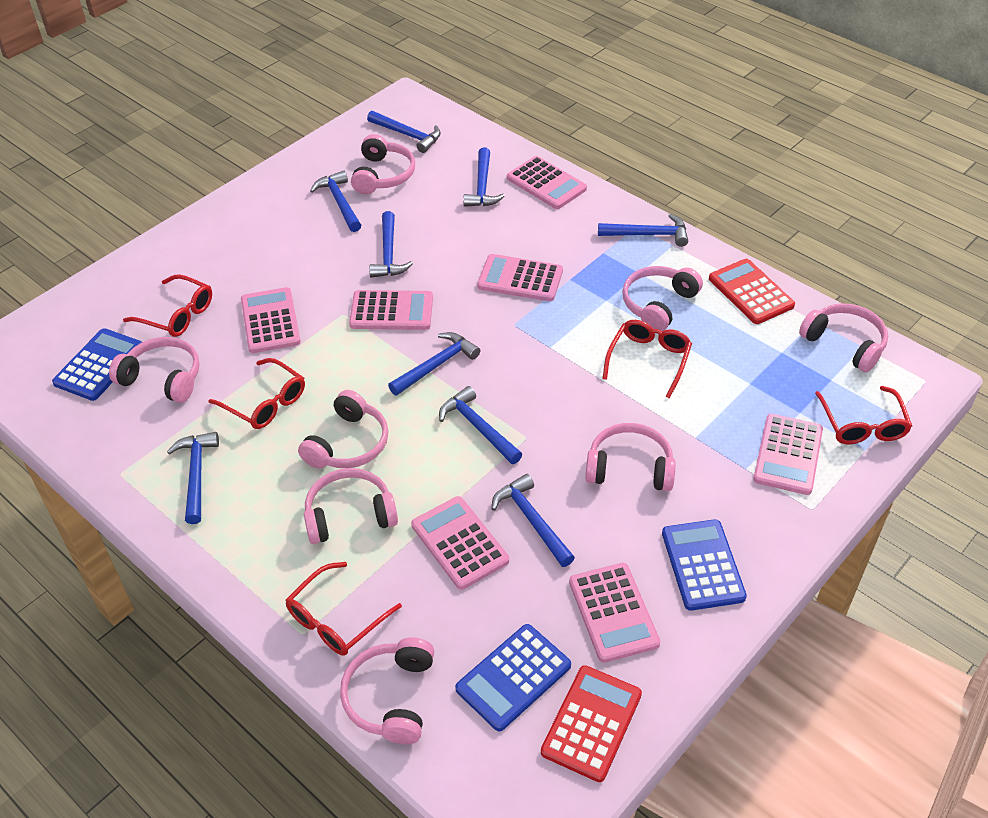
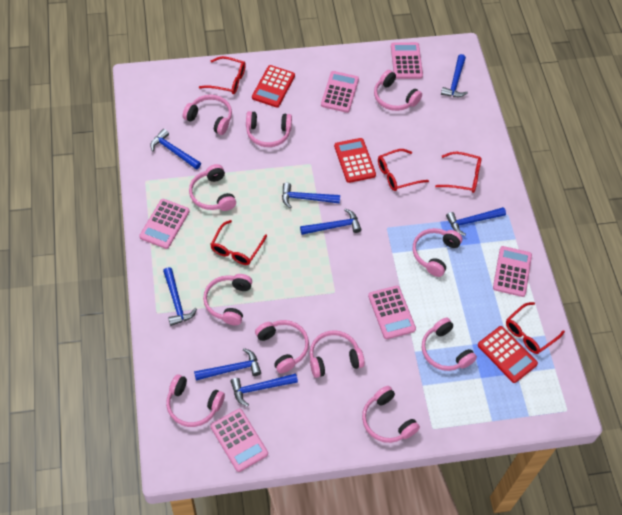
blue calculator: 3 -> 0
blue hammer: 9 -> 8
pink calculator: 7 -> 6
pink headphones: 8 -> 11
red calculator: 2 -> 3

